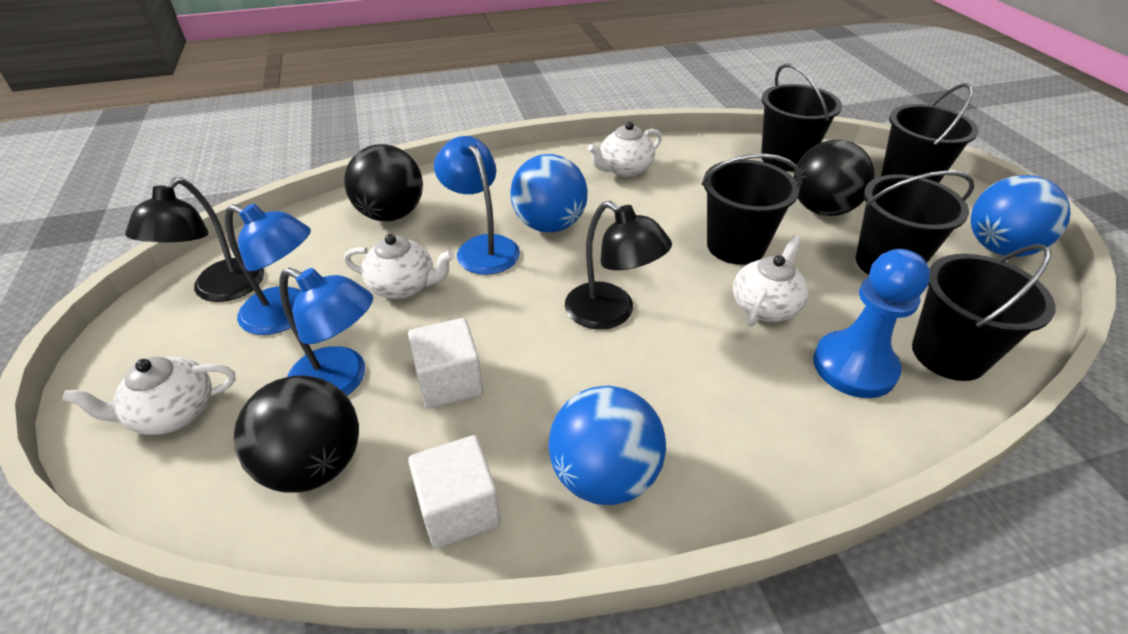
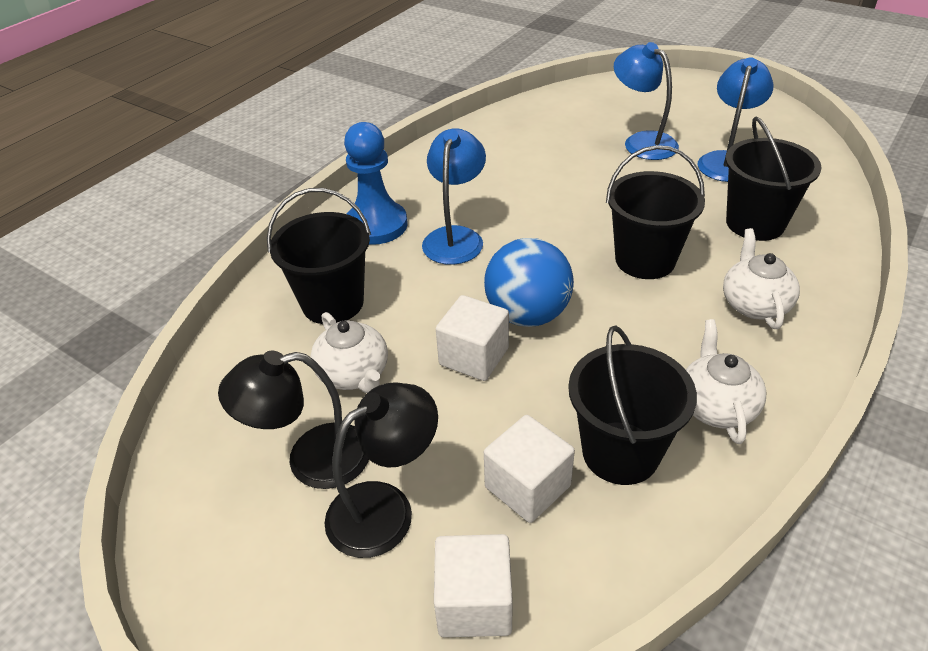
black ball: 3 -> 0
black bucket: 5 -> 4
blue ball: 3 -> 1
white cube: 2 -> 3
white teapot: 4 -> 3

